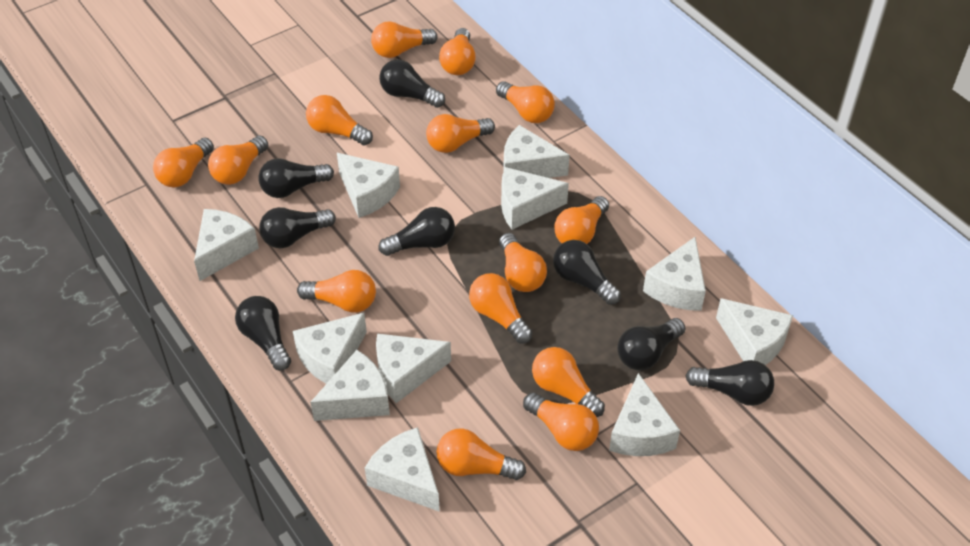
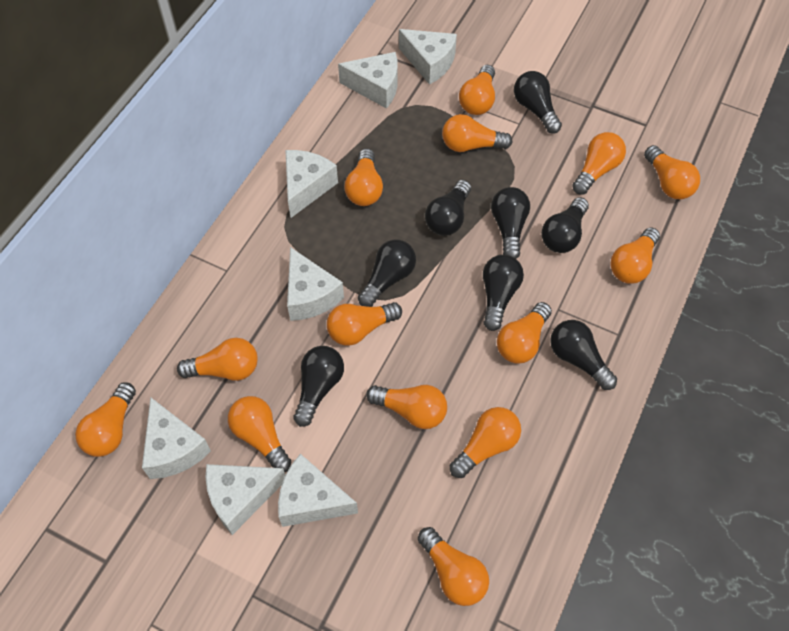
white cheese: 11 -> 7

